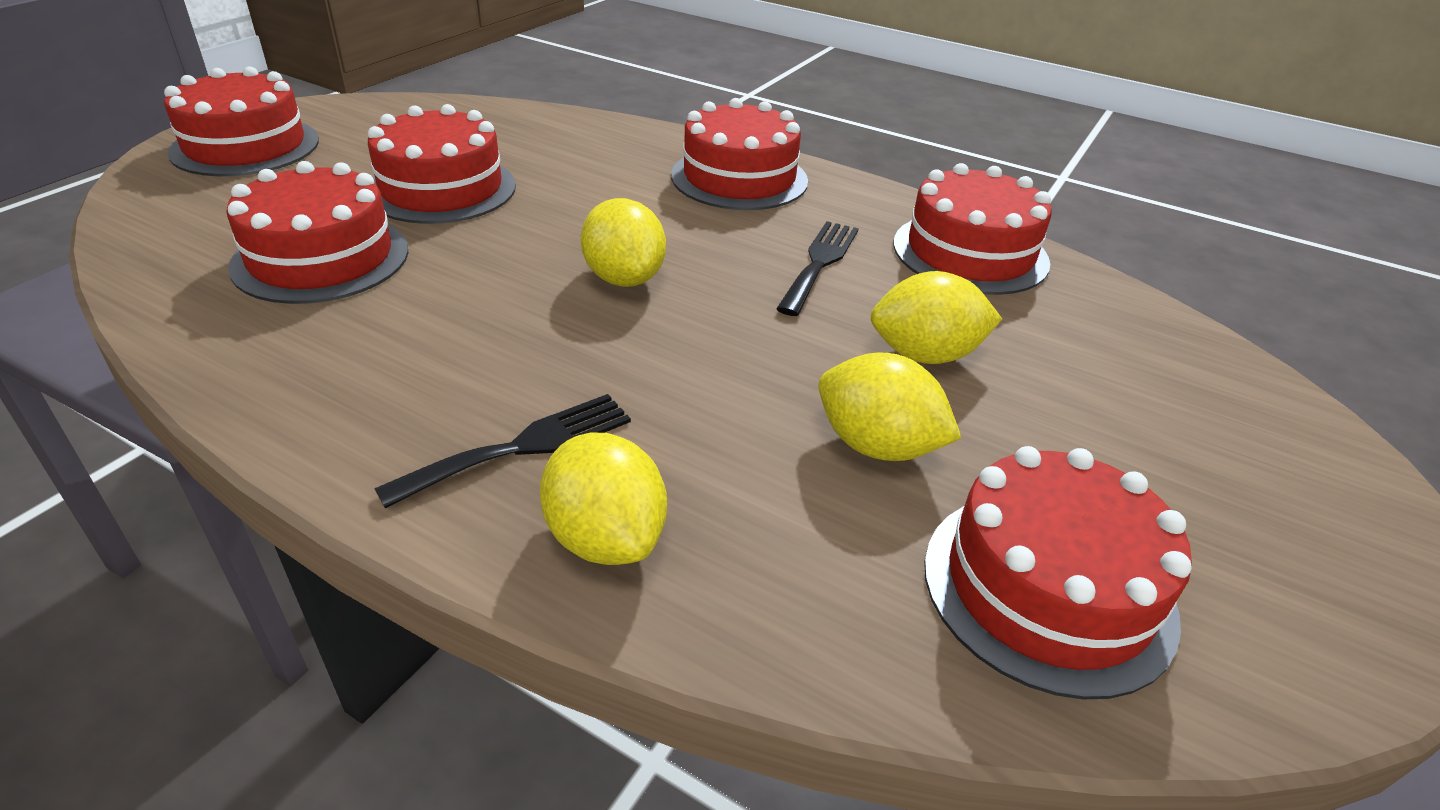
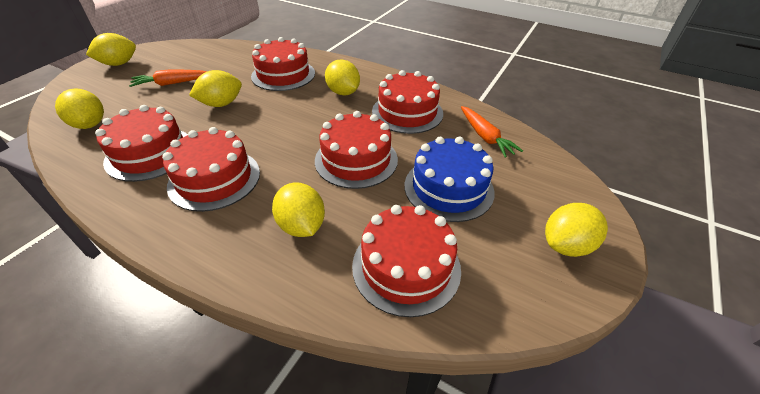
black fork: 2 -> 0
blue cake: 0 -> 1
orange carrot: 0 -> 2
yellow lemon: 4 -> 6

